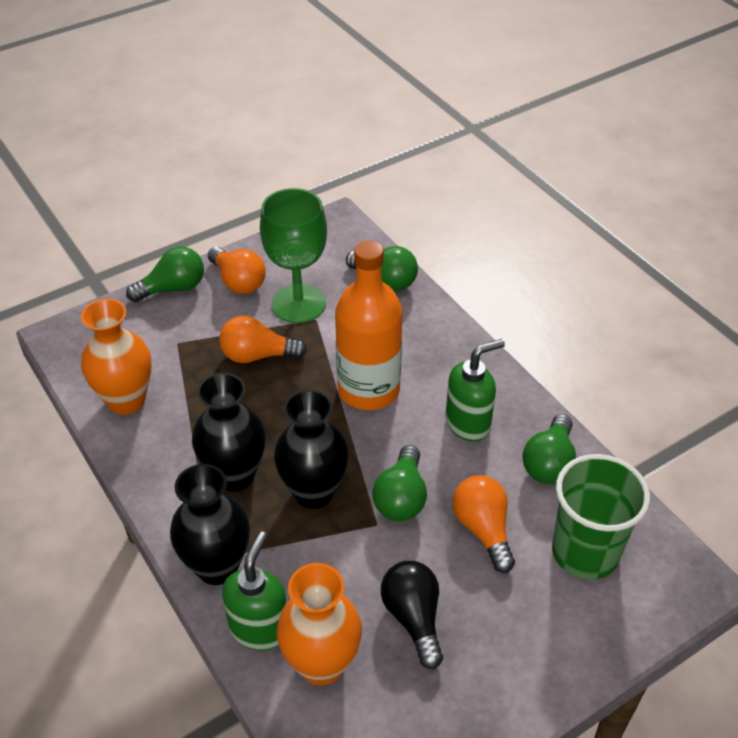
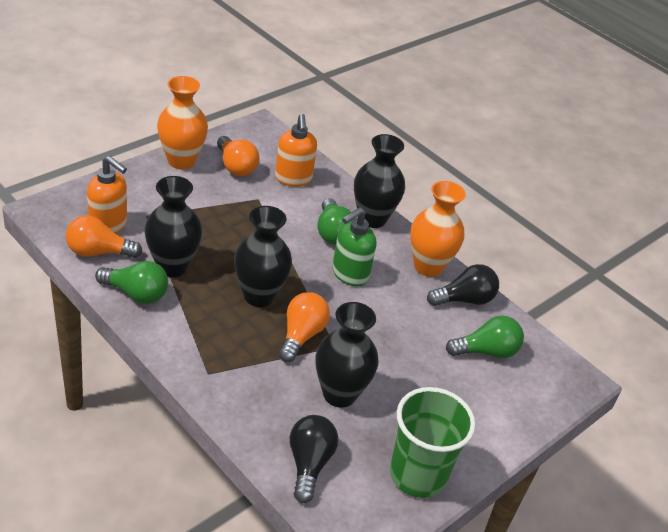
black light bulb: 1 -> 2
black vase: 3 -> 4
green goblet: 1 -> 0
green light bulb: 4 -> 3
green soap dispenser: 2 -> 1
orange bottle: 1 -> 0
orange soap dispenser: 0 -> 2

